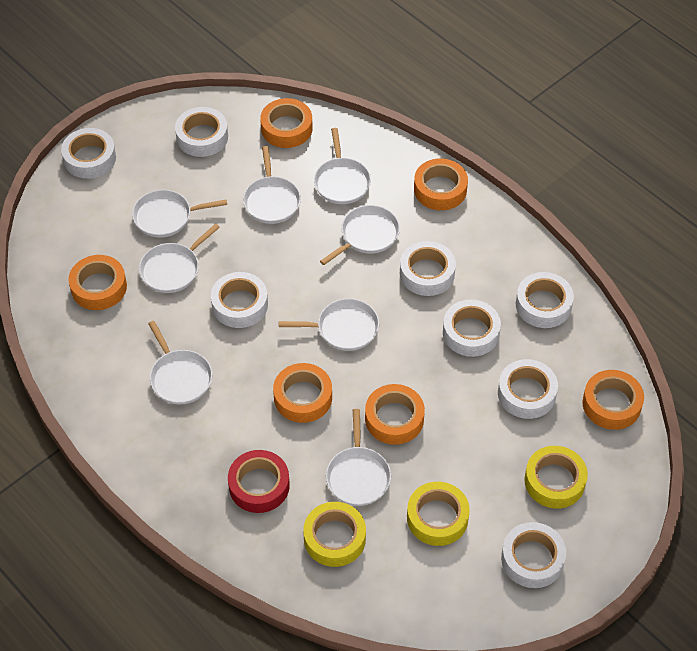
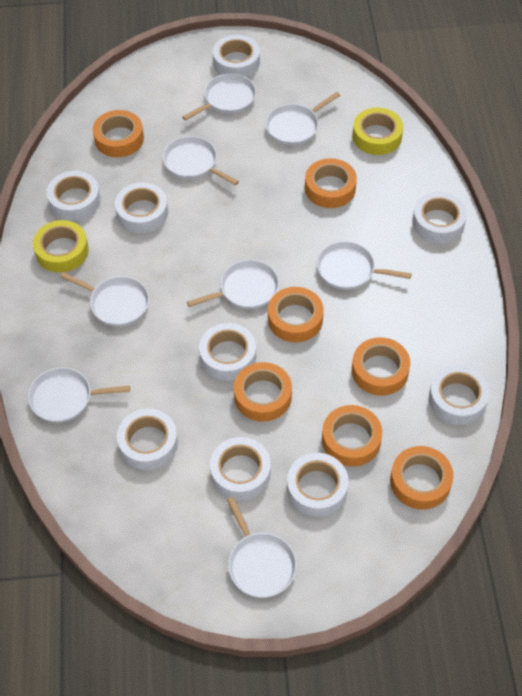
orange tape: 6 -> 7
red tape: 1 -> 0
white tape: 8 -> 9
yellow tape: 3 -> 2

